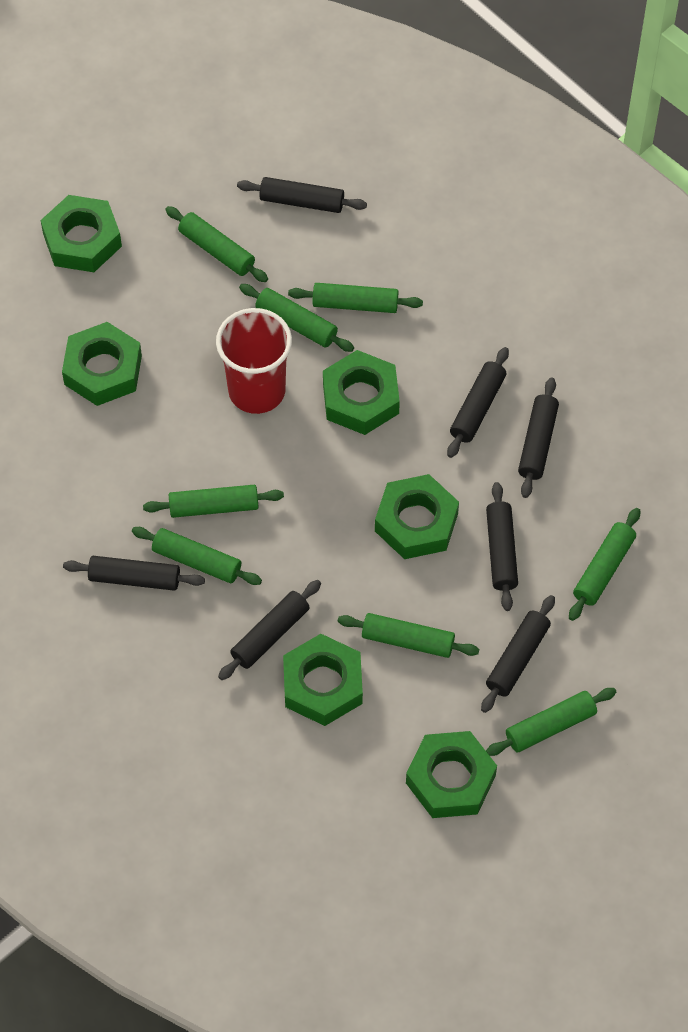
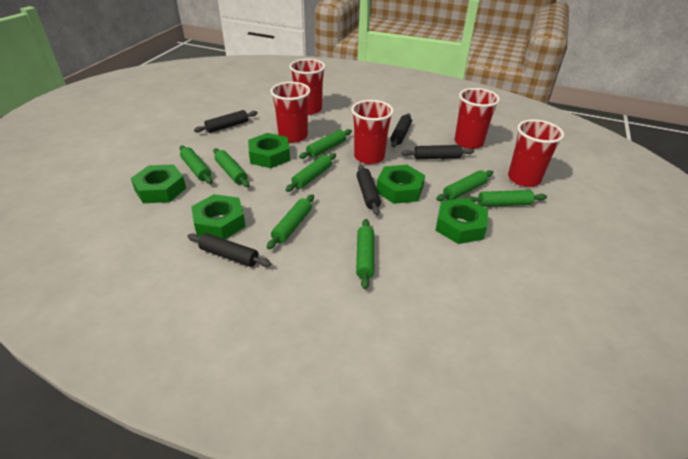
black rolling pin: 7 -> 5
green nut: 6 -> 5
red cup: 1 -> 5

